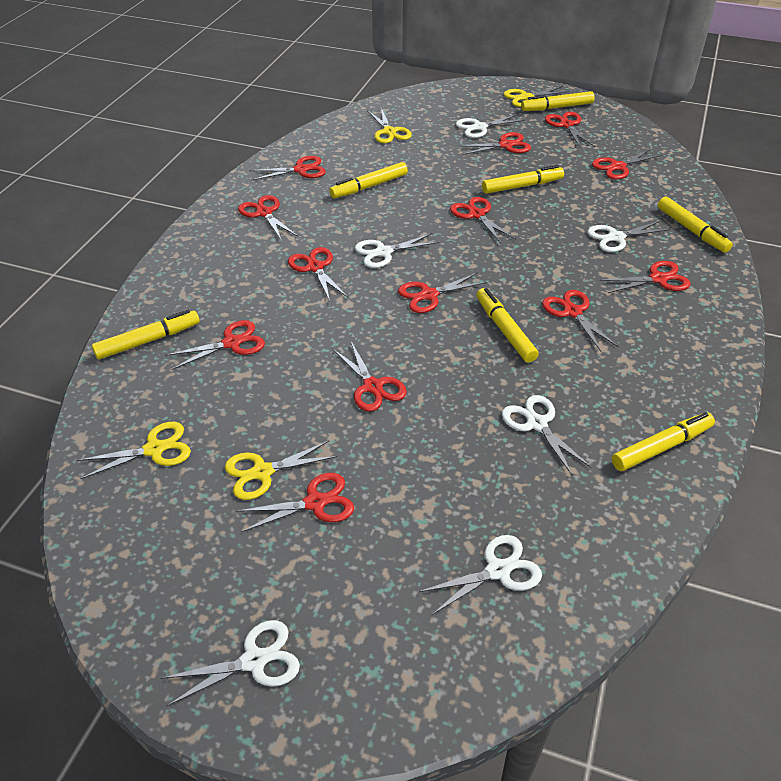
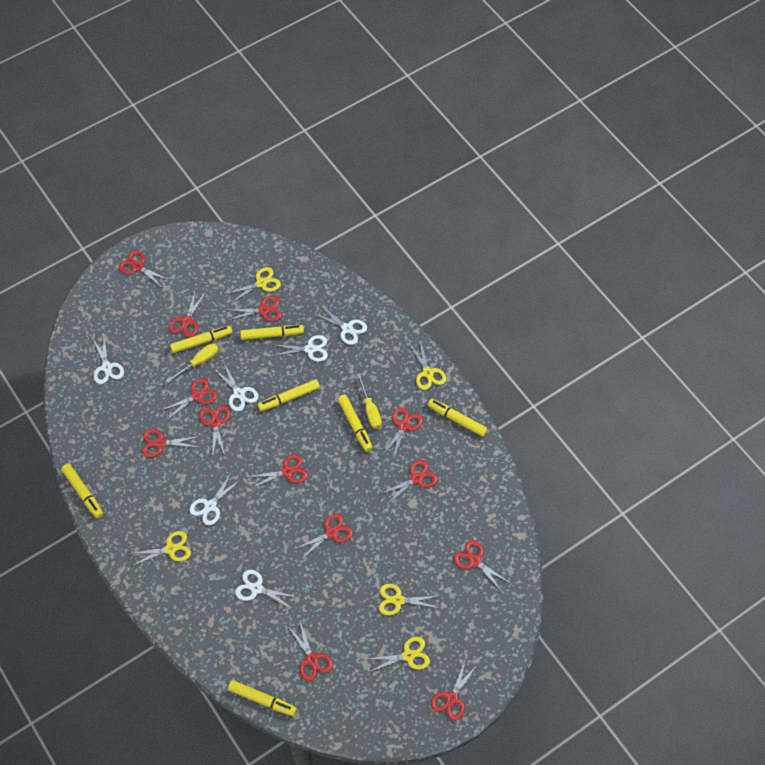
yellow scissors: 4 -> 5
yellow screwdriver: 0 -> 2

